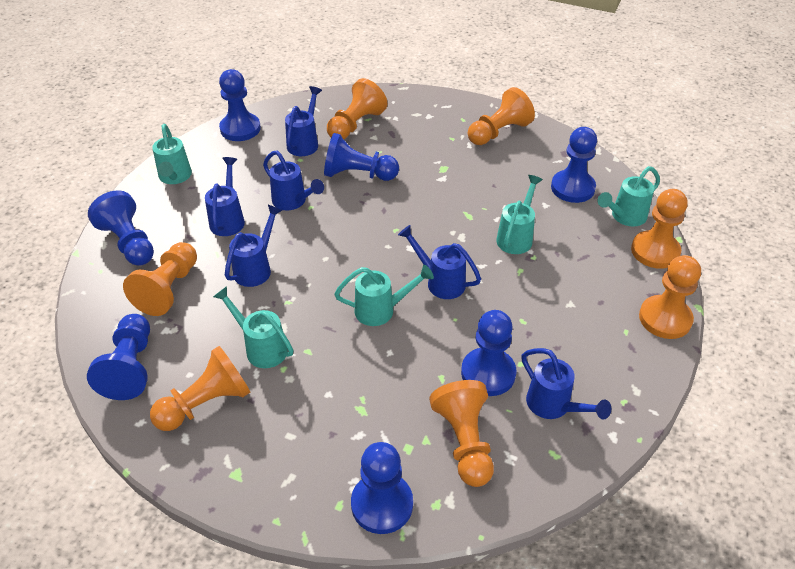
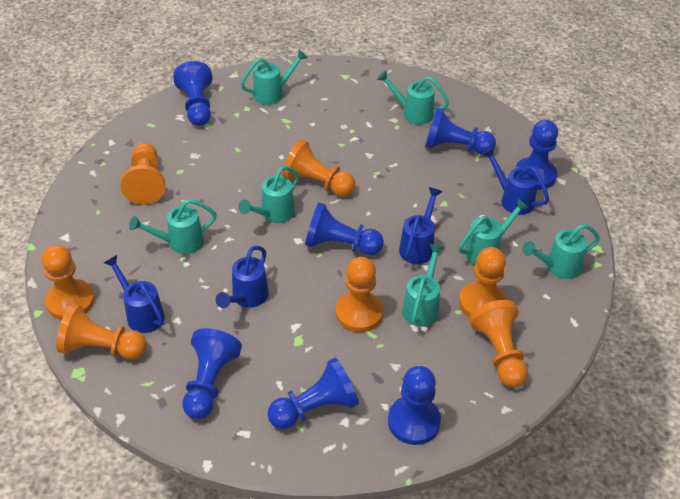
blue watering can: 6 -> 4
turquoise watering can: 5 -> 7

